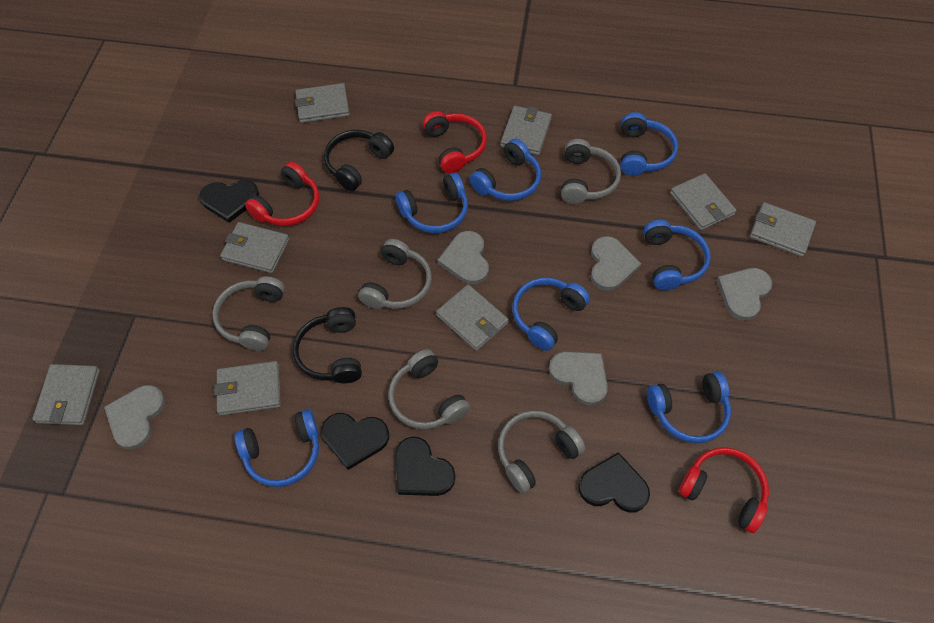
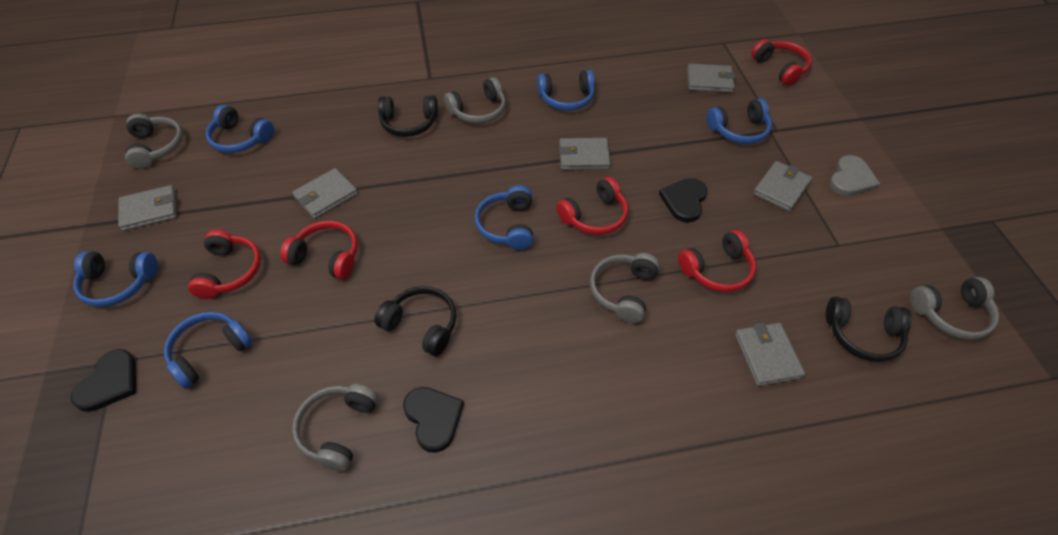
black headphones: 2 -> 3
black heart: 4 -> 3
blue headphones: 7 -> 6
grey heart: 5 -> 1
grey wallet: 8 -> 6
red headphones: 3 -> 5

